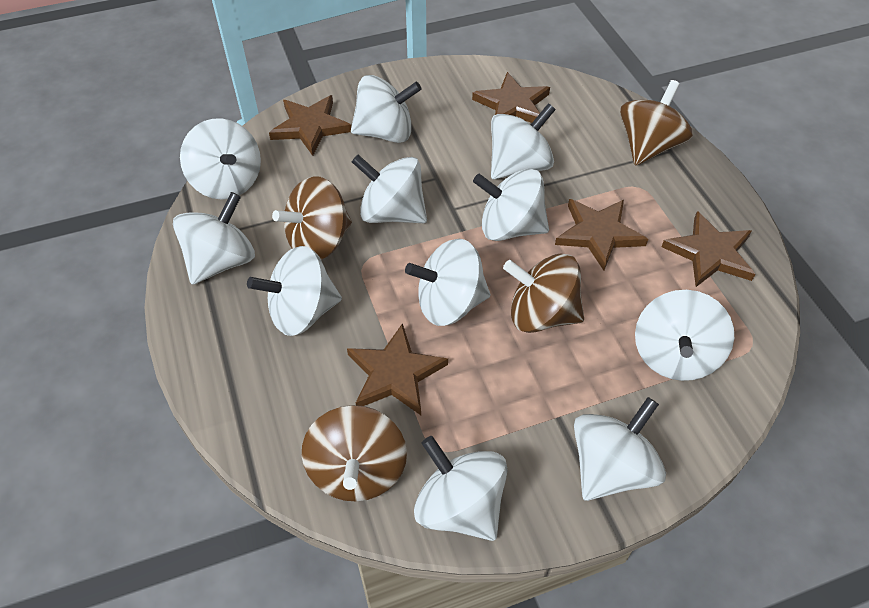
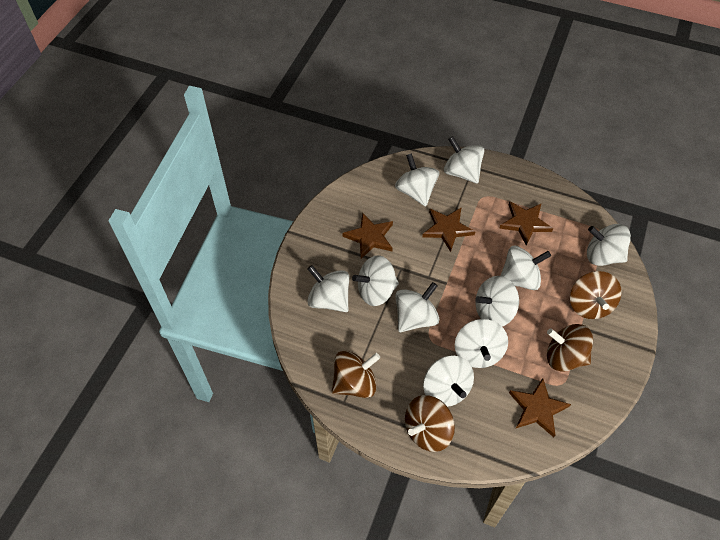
brown star: 5 -> 4
white spinning top: 11 -> 10

